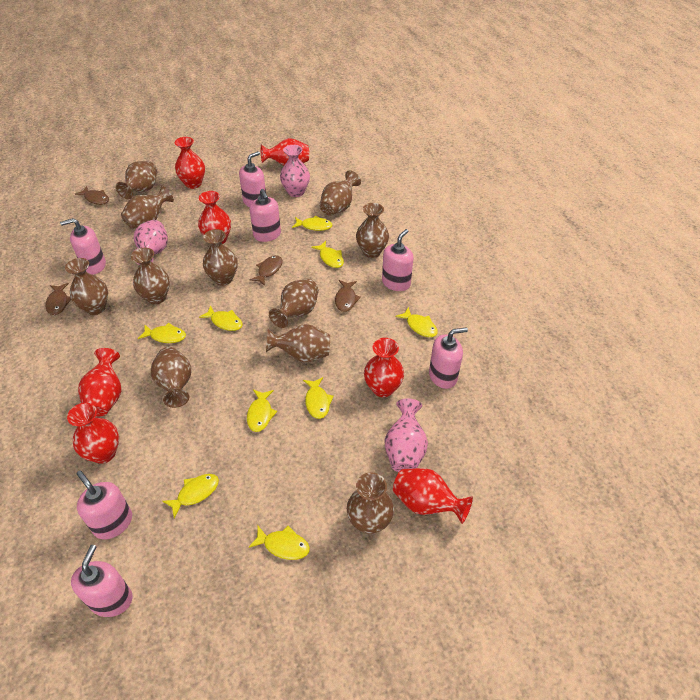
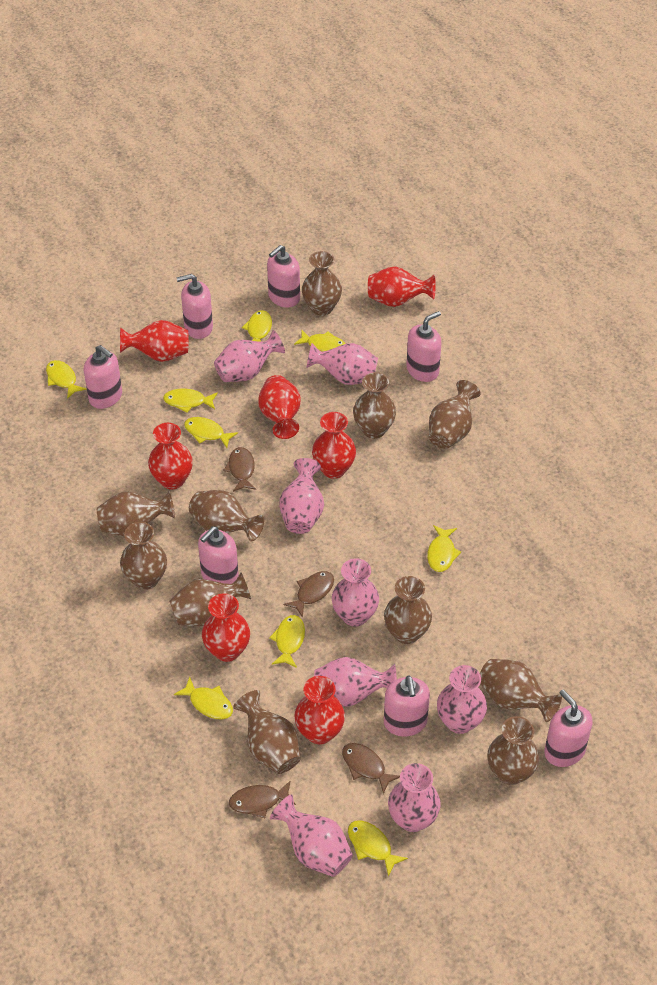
pink vase: 3 -> 8

